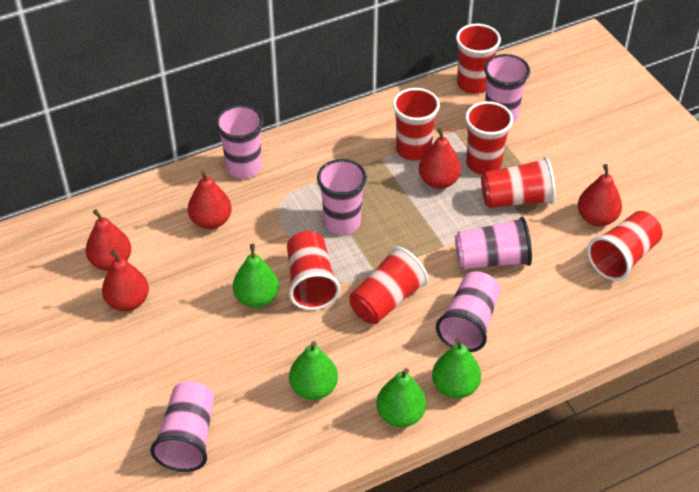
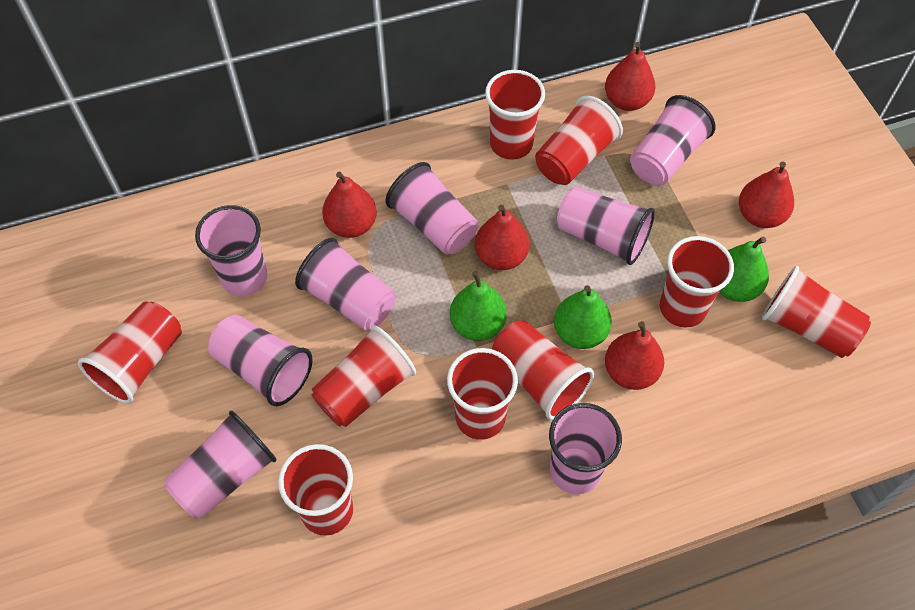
green pear: 4 -> 3
pink cup: 6 -> 8
red cup: 7 -> 9

